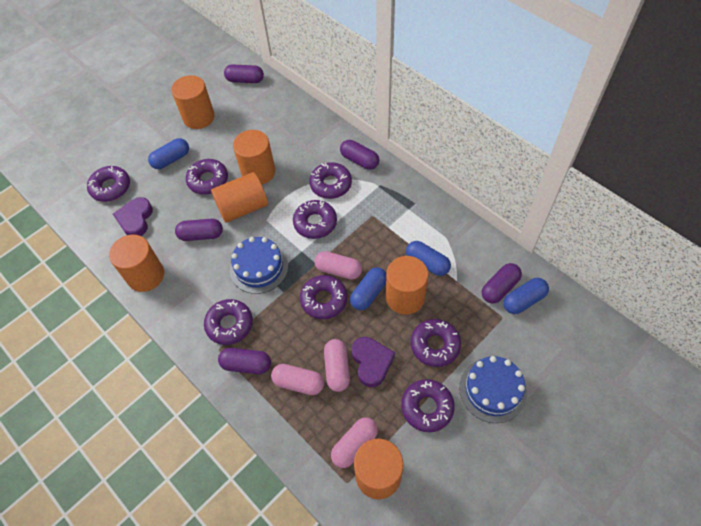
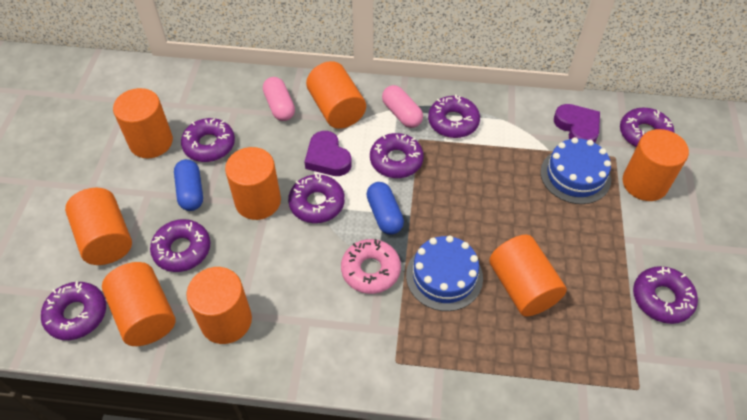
blue capsule: 4 -> 2
orange cylinder: 6 -> 8
pink capsule: 4 -> 2
pink donut: 0 -> 1
purple capsule: 5 -> 0

